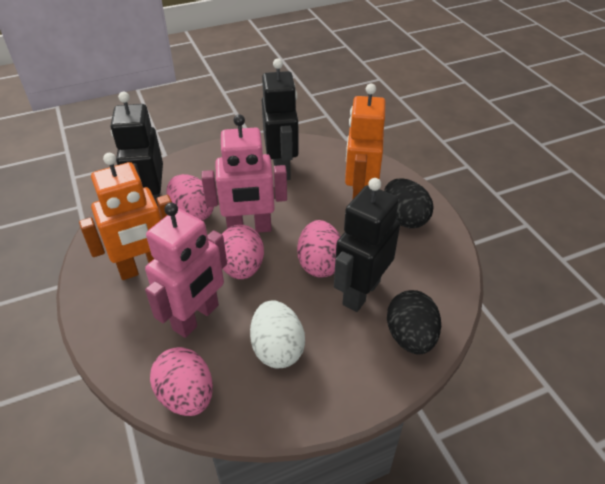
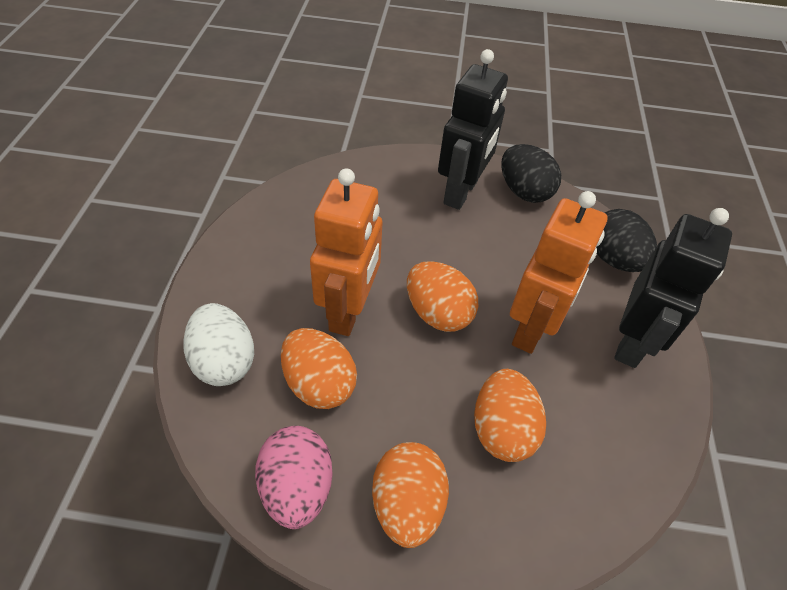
black robot: 3 -> 2
orange egg: 0 -> 4
pink egg: 4 -> 1
pink robot: 2 -> 0

